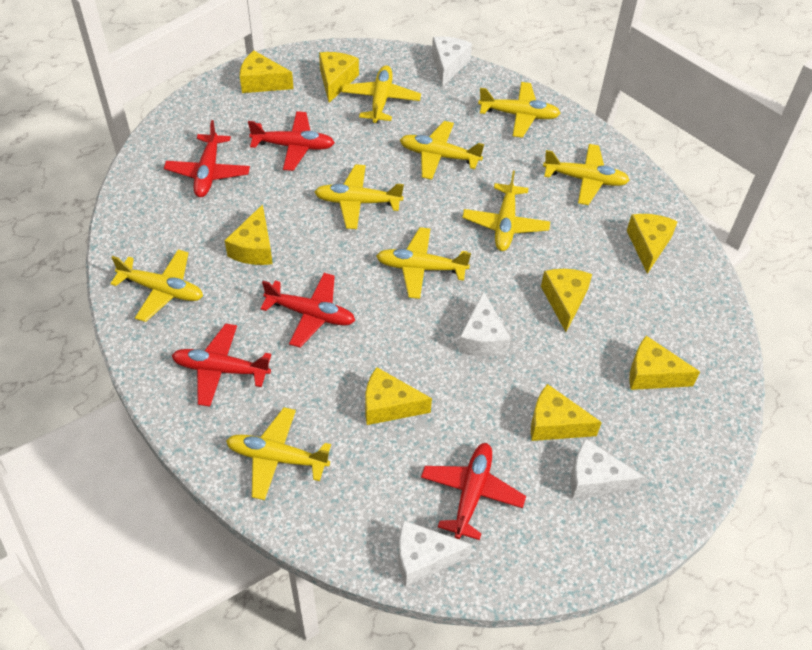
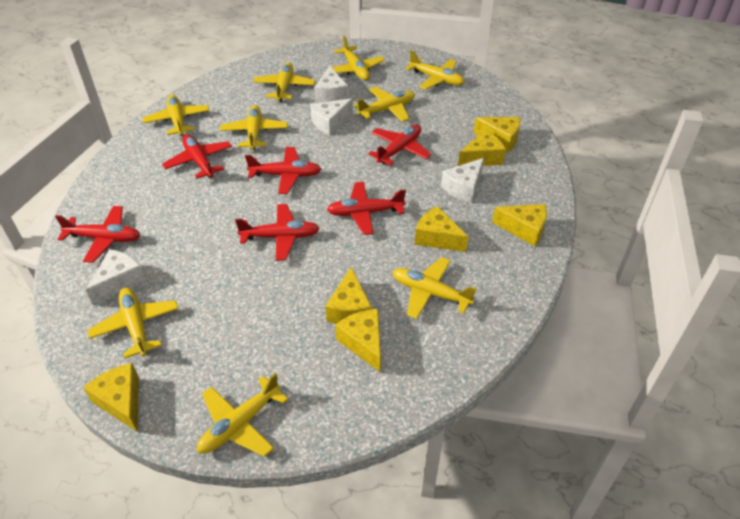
red plane: 5 -> 6
yellow cheese: 8 -> 7

